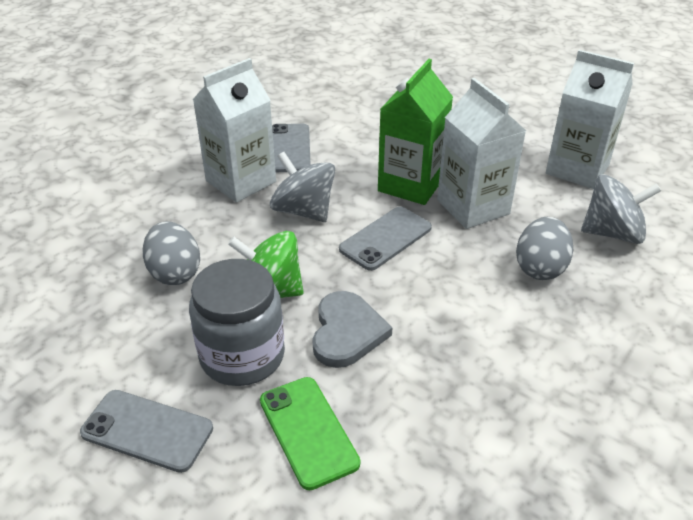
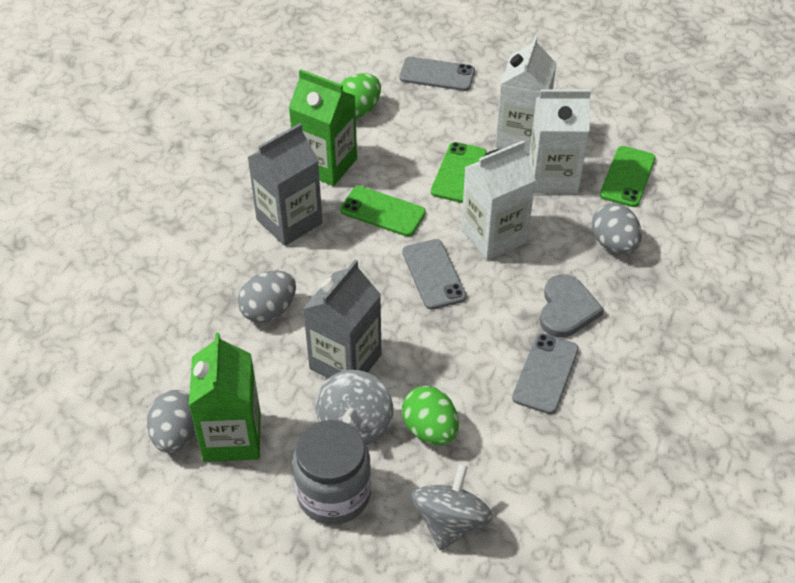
green carton: 1 -> 2
green egg: 0 -> 2
green phone: 1 -> 3
green spinning top: 1 -> 0
grey carton: 0 -> 2
grey egg: 2 -> 3

